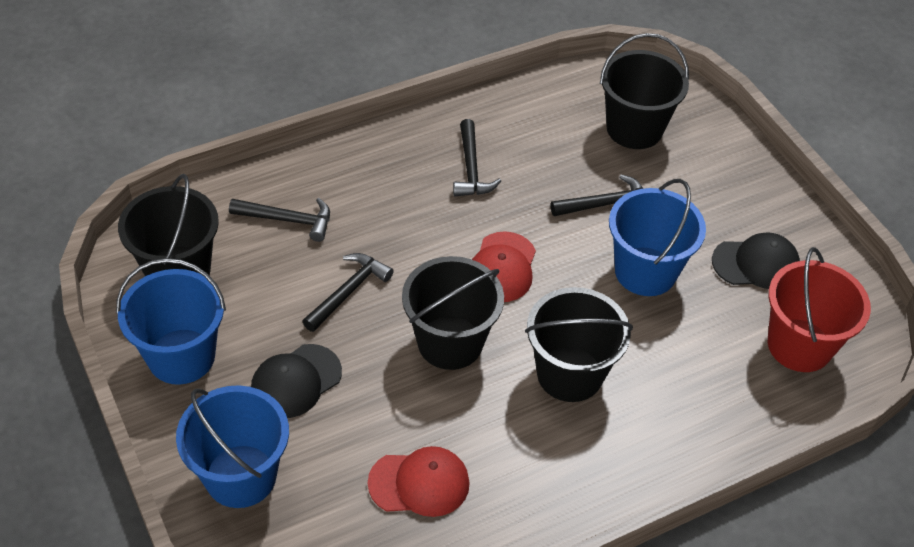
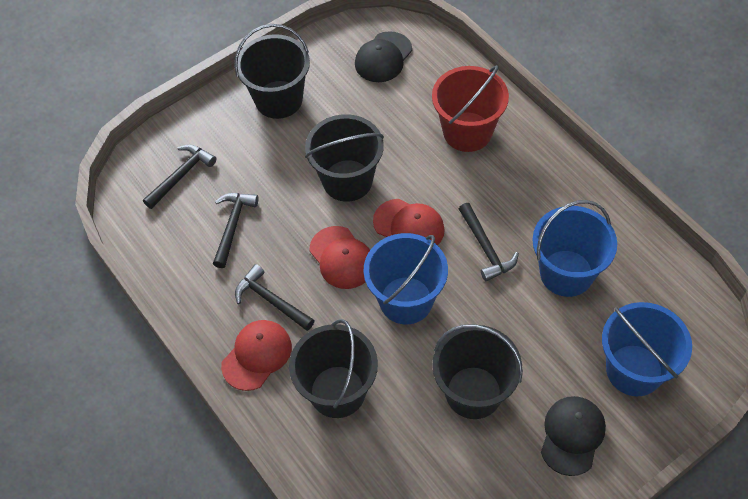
red cap: 2 -> 3

